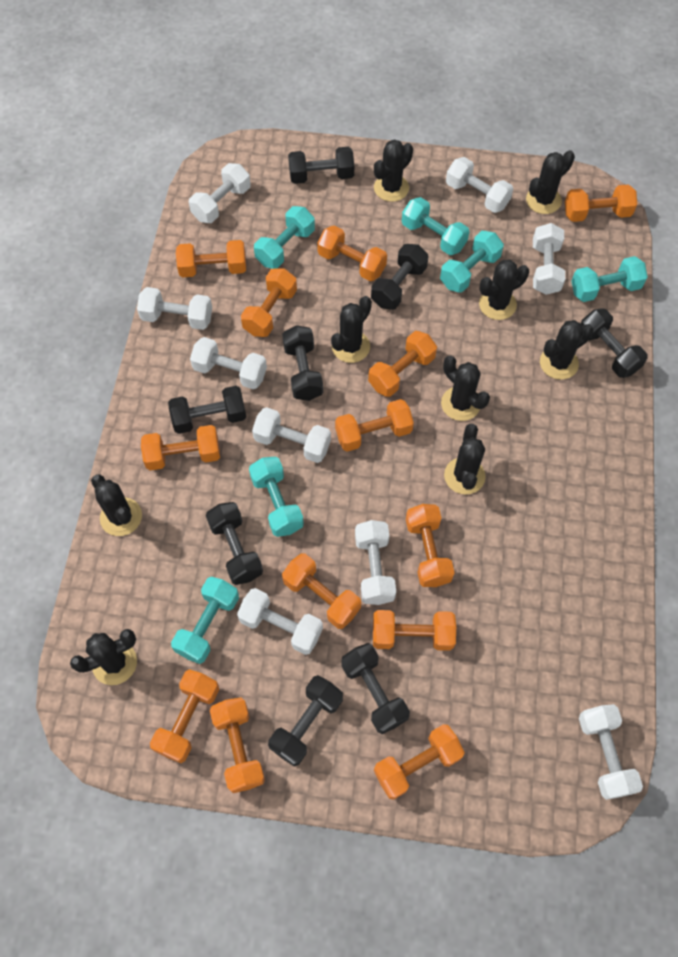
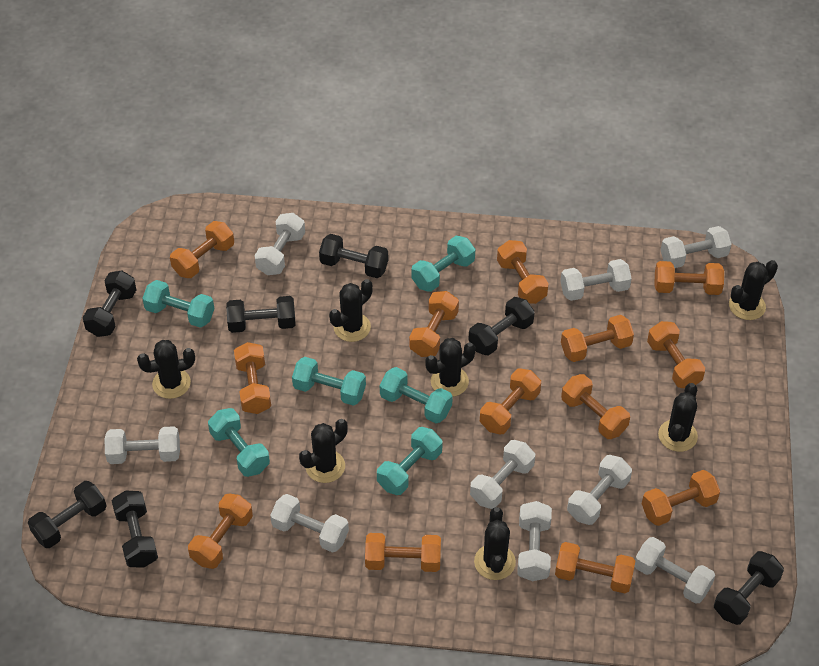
black cactus: 9 -> 7
black dumbbell: 8 -> 7

